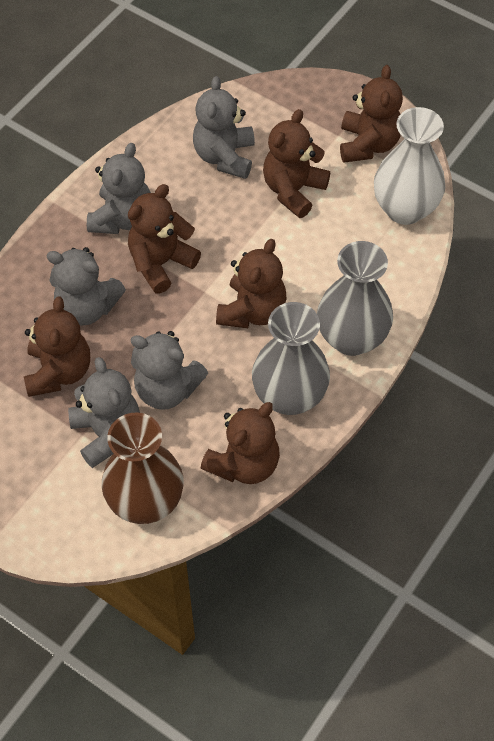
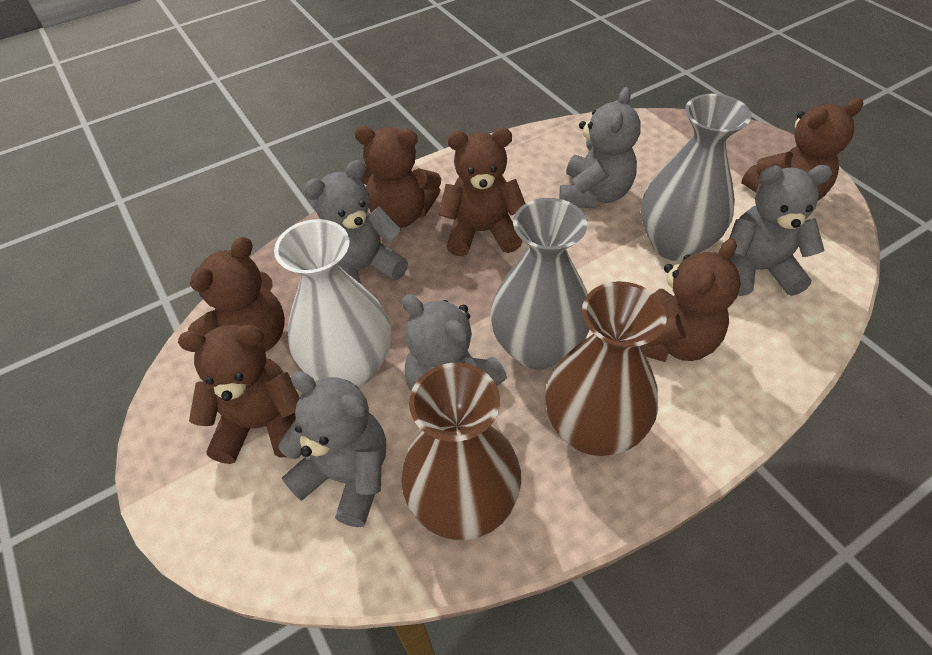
brown vase: 1 -> 2

